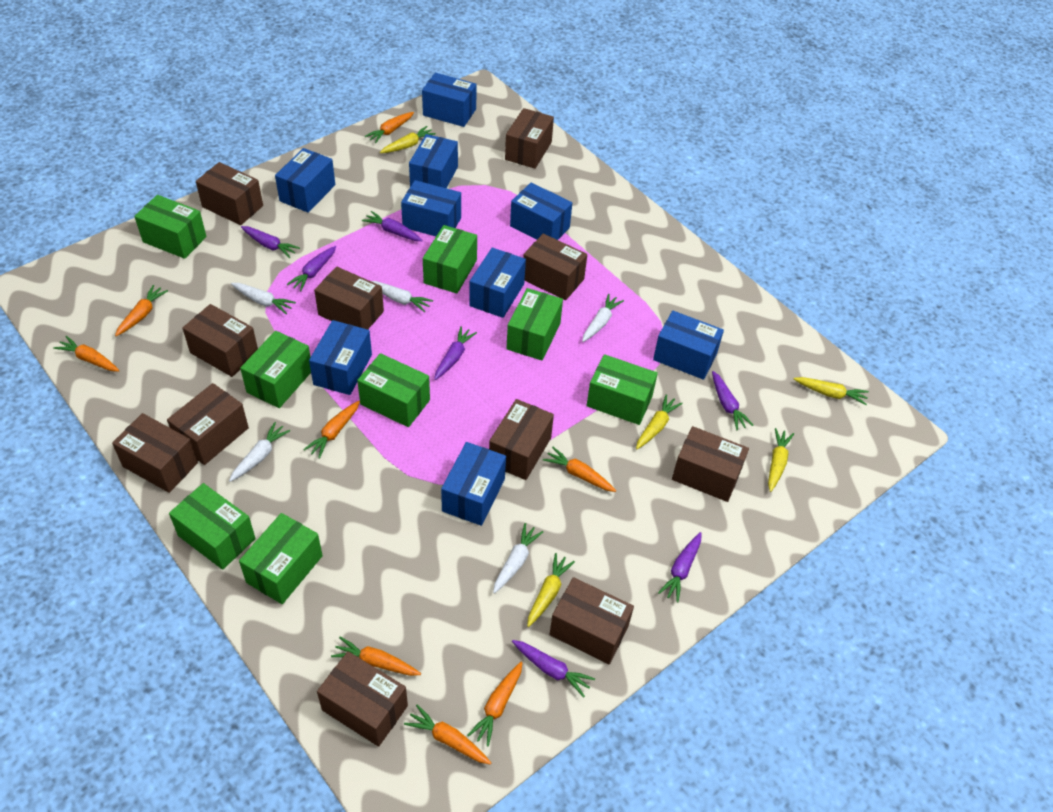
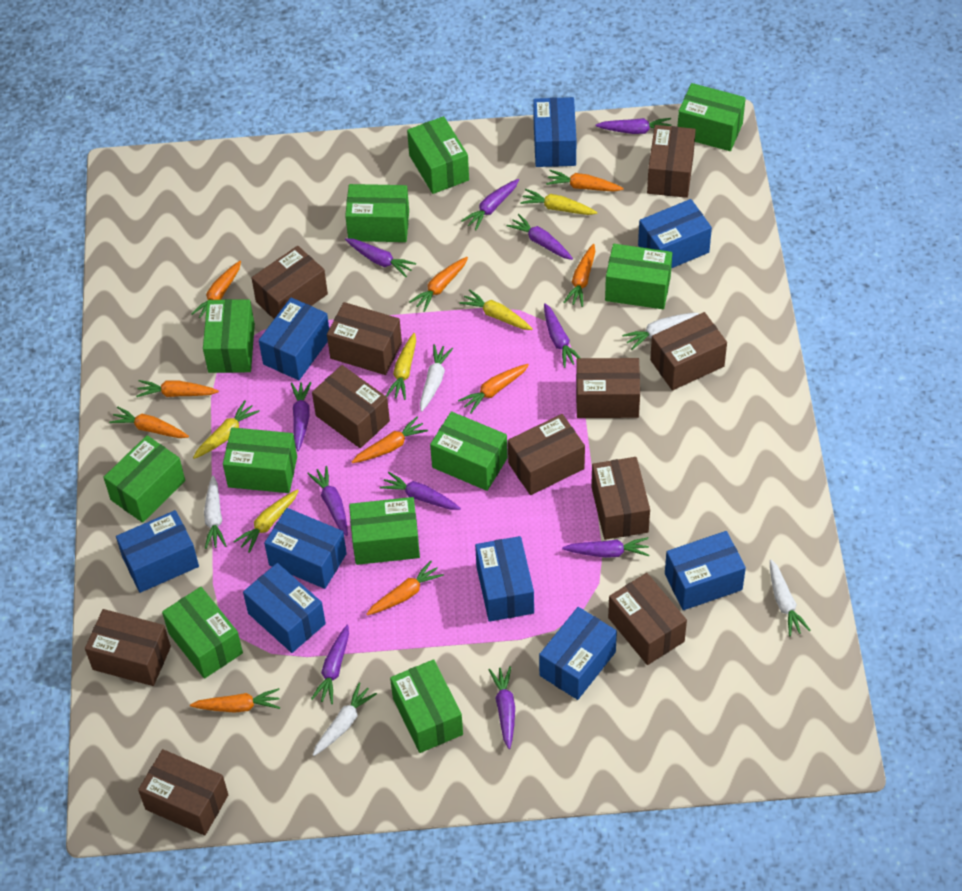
green box: 8 -> 11
orange carrot: 8 -> 10
purple carrot: 7 -> 11

